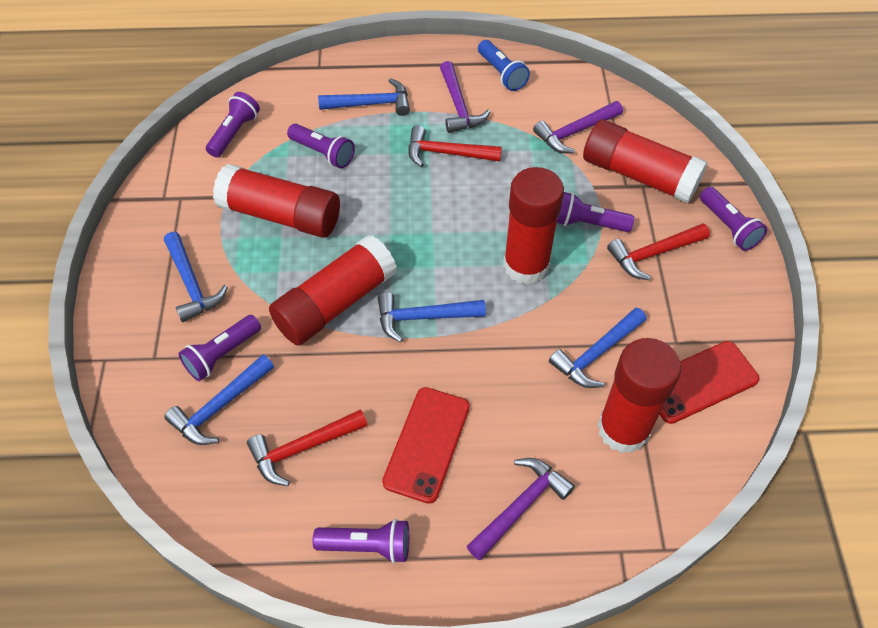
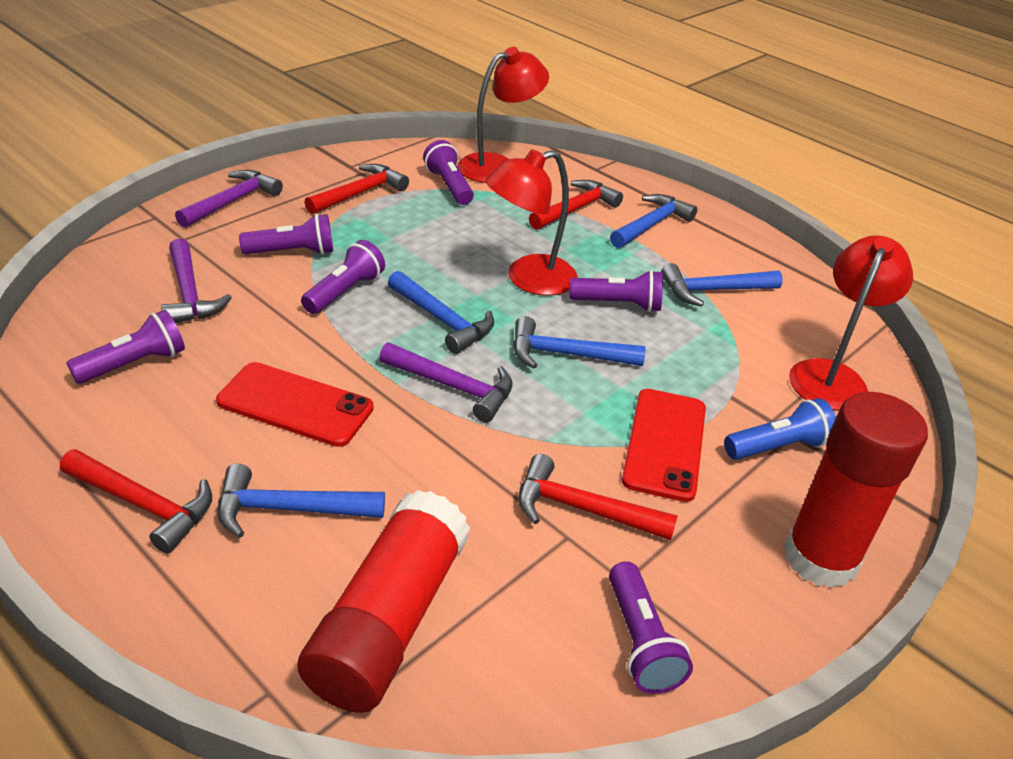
red glue stick: 5 -> 2
red hammer: 3 -> 4
red lamp: 0 -> 3

